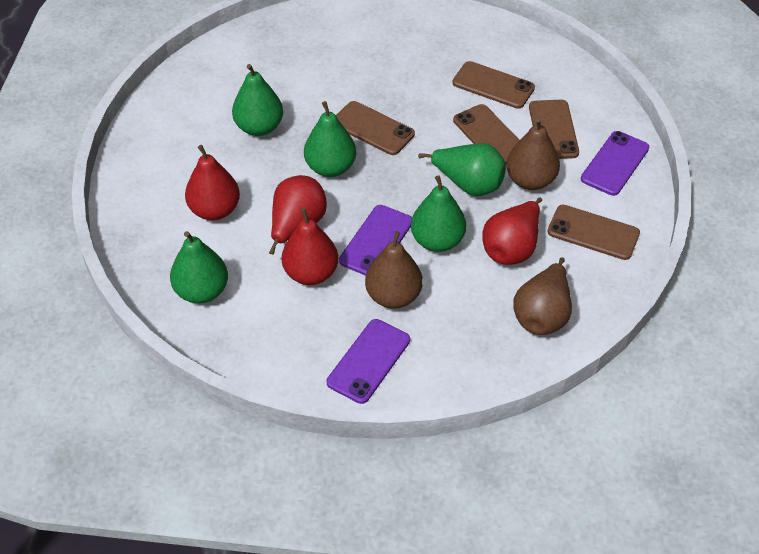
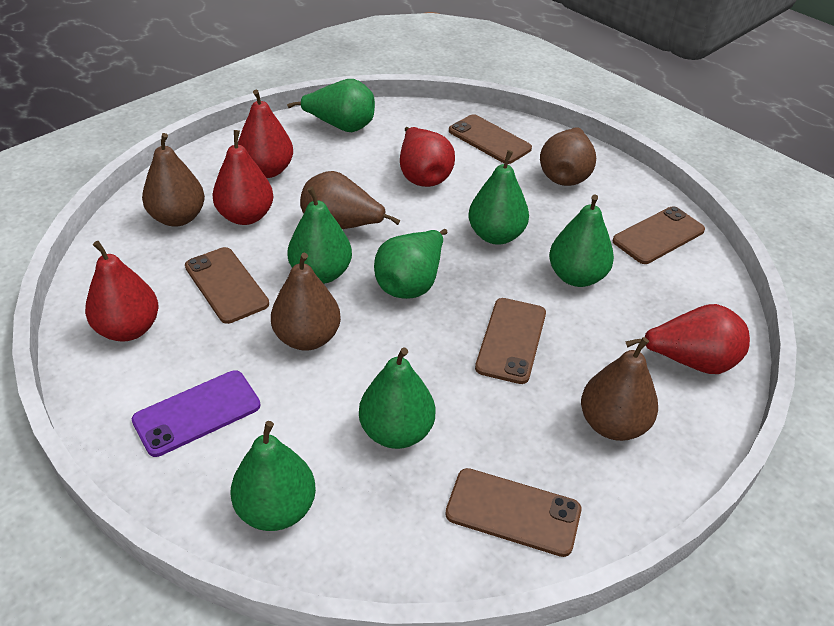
brown pear: 3 -> 5
green pear: 5 -> 7
purple phone: 3 -> 1
red pear: 4 -> 5

